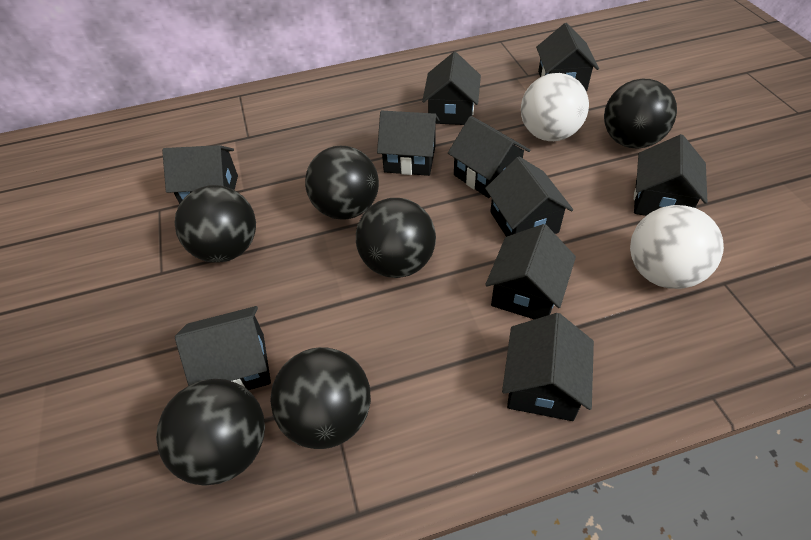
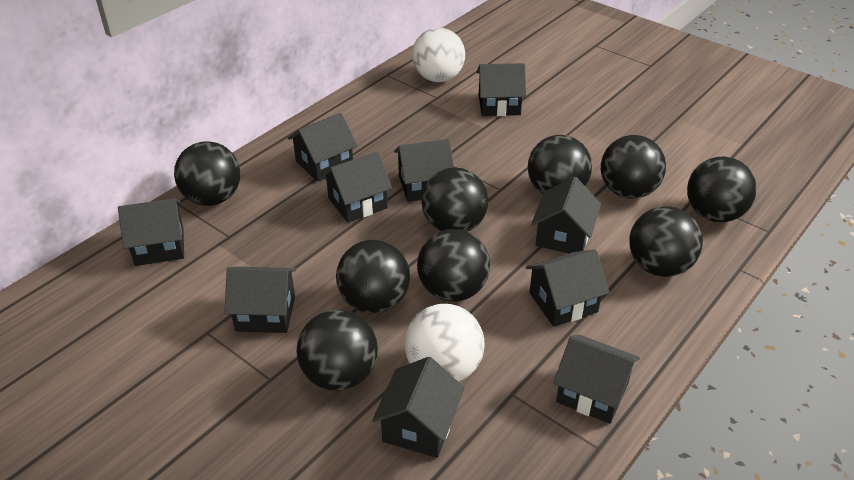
black ball: 6 -> 9

